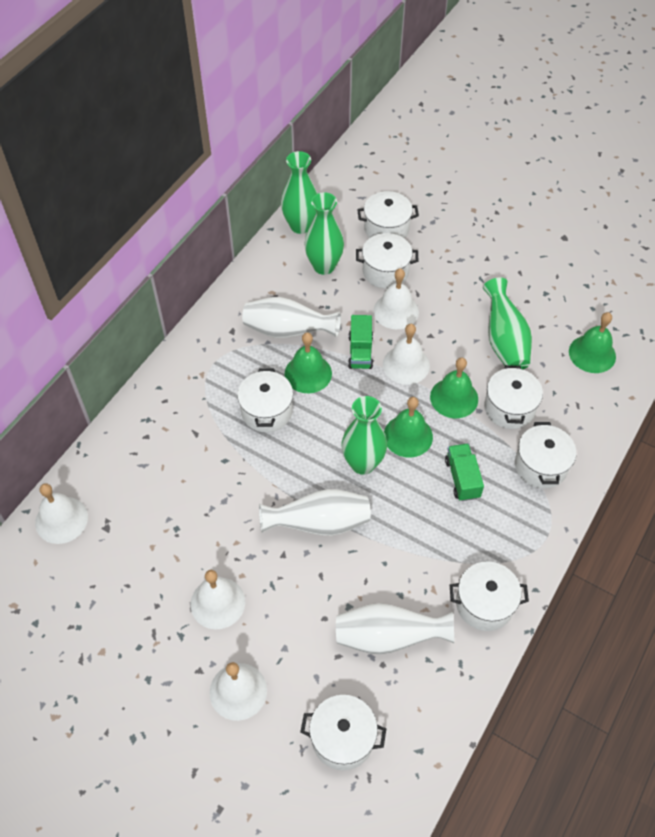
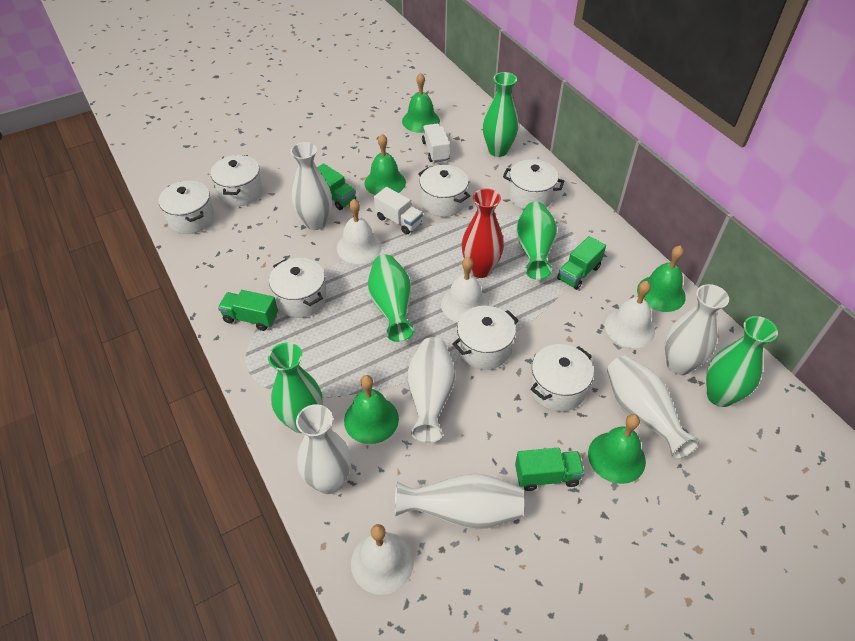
green bell: 4 -> 5
green truck: 2 -> 4
green vase: 4 -> 5
red vase: 0 -> 1
white bell: 5 -> 4
white truck: 0 -> 2
white vase: 3 -> 6

